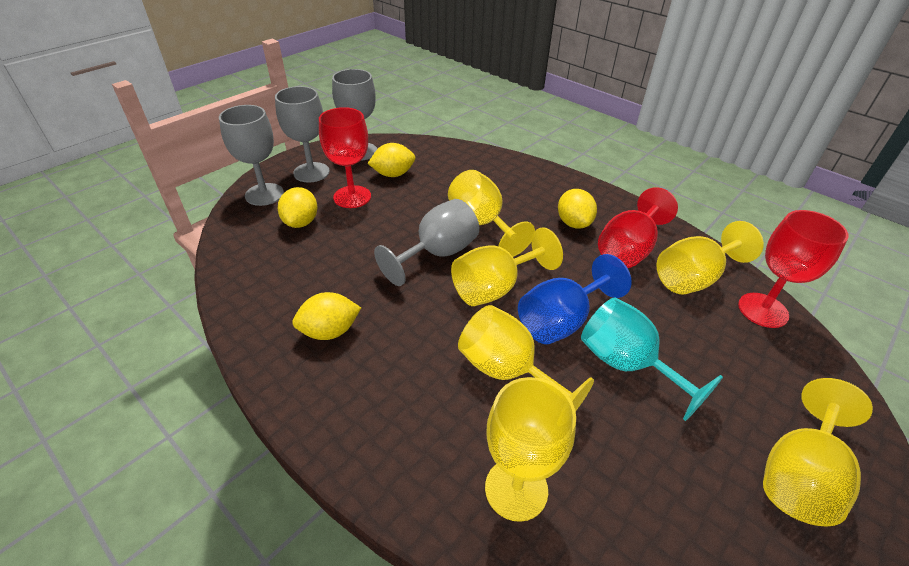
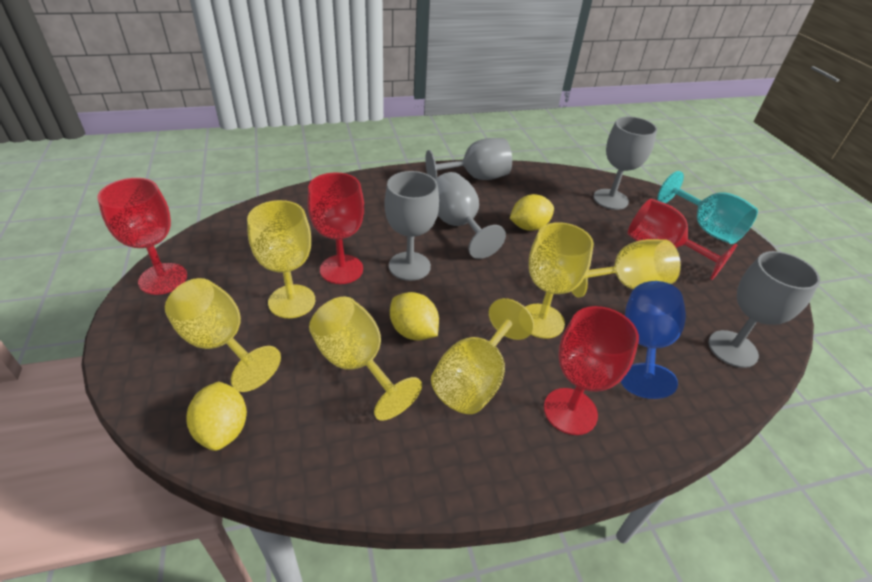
grey goblet: 4 -> 5
red goblet: 3 -> 4
yellow lemon: 4 -> 3

